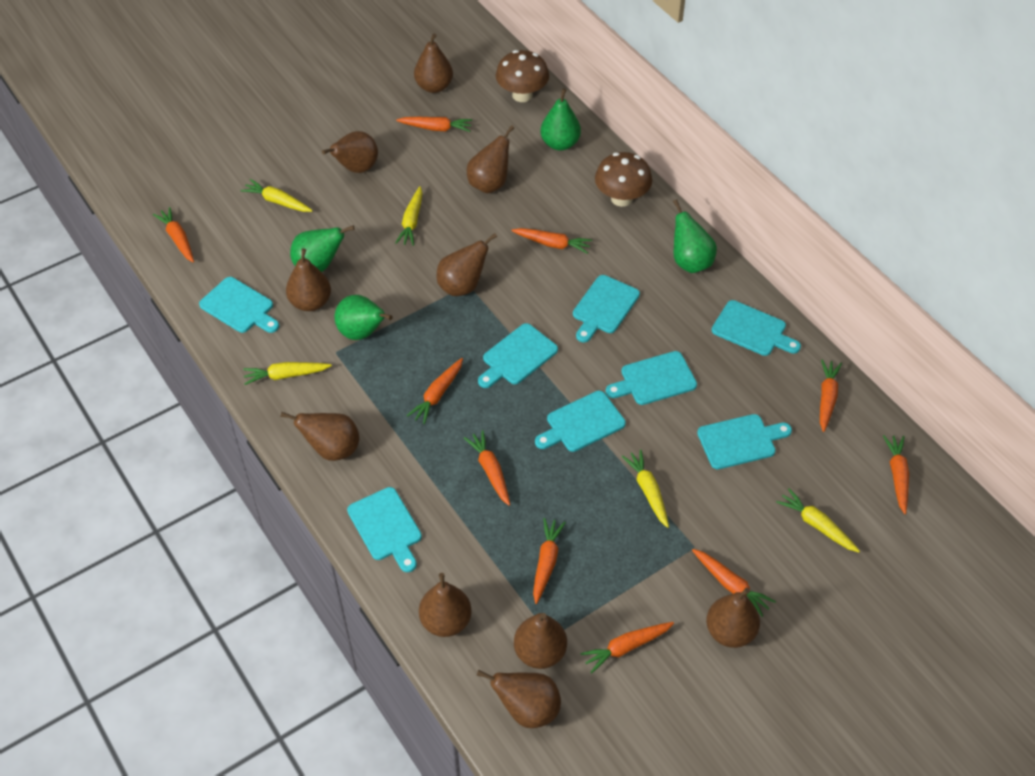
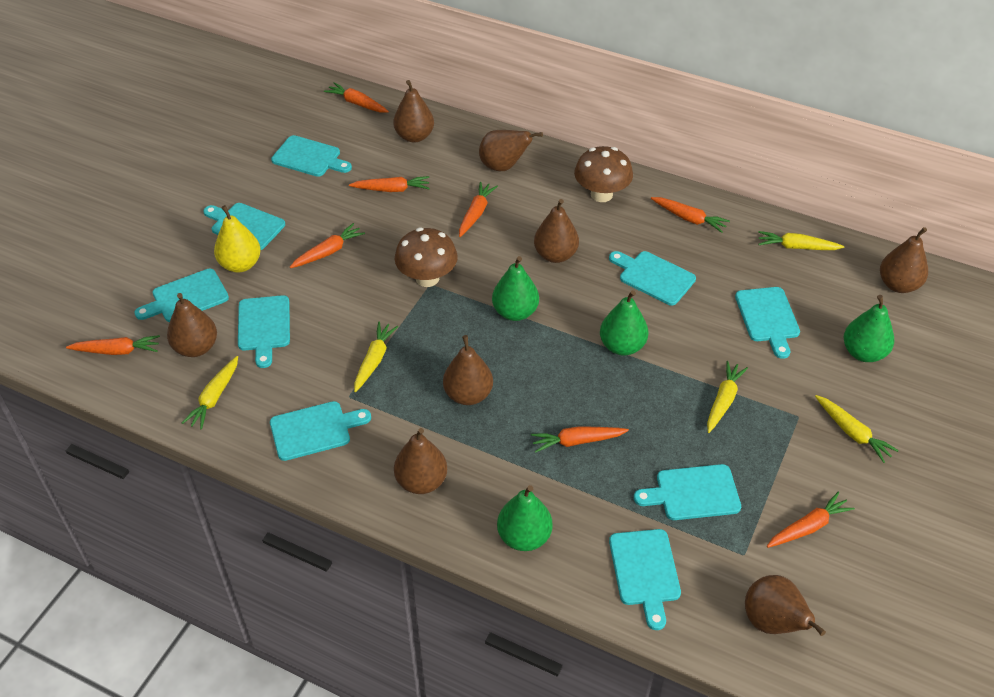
brown pear: 10 -> 8
orange carrot: 10 -> 8
turquoise cutting board: 8 -> 9
yellow pear: 0 -> 1

